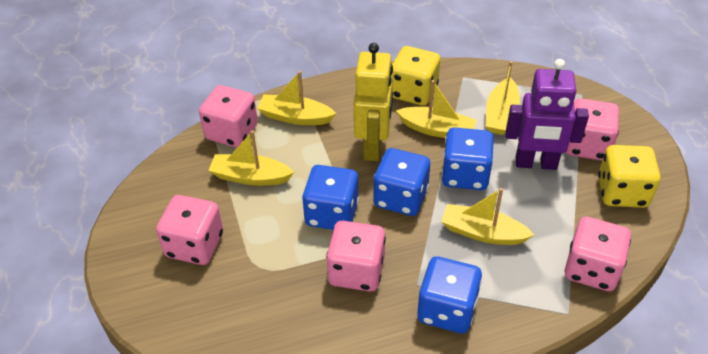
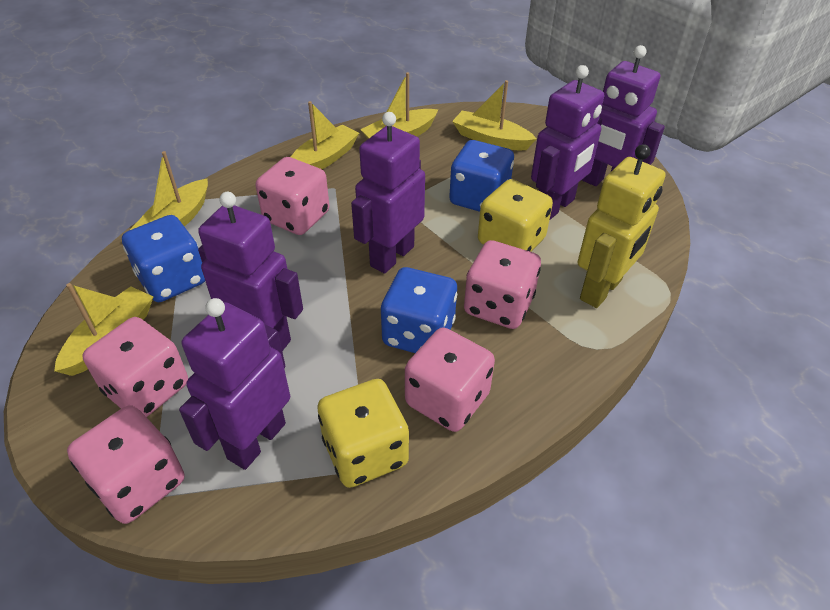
blue dice: 4 -> 3
purple robot: 1 -> 5

